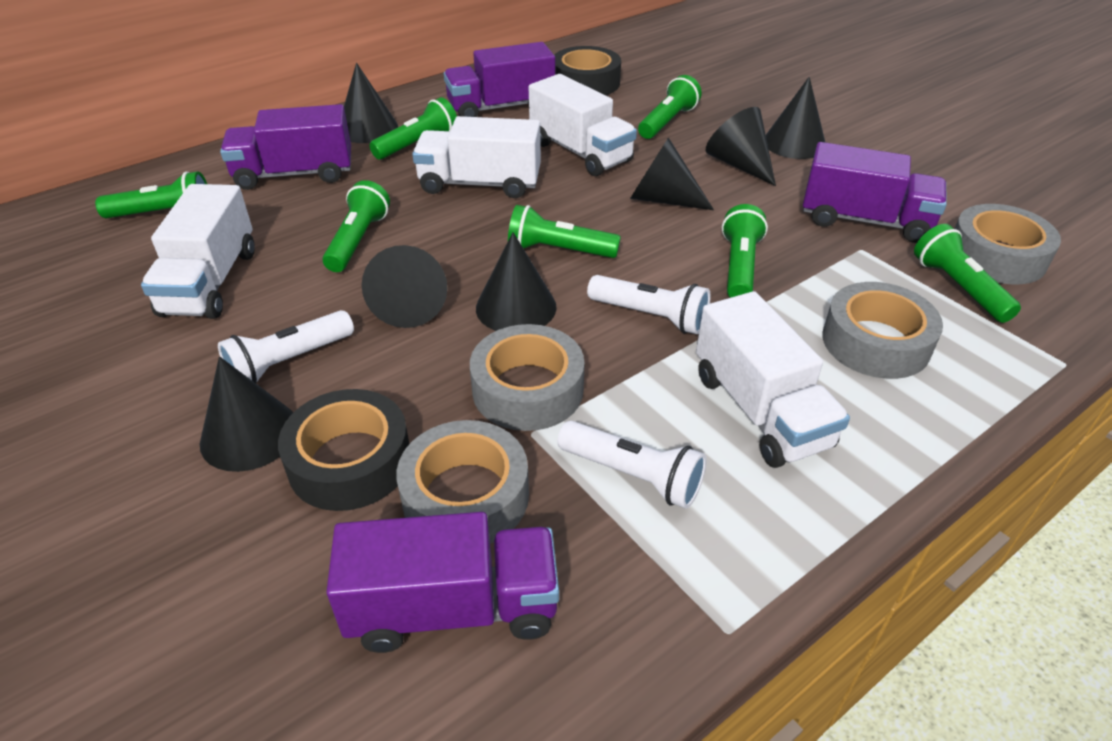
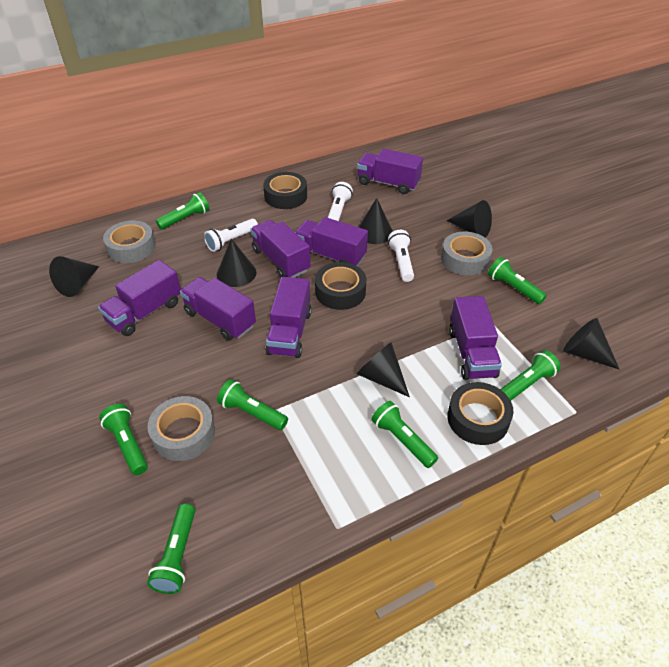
black cone: 7 -> 6
black tape: 2 -> 3
grey tape: 4 -> 3
purple truck: 4 -> 7
white truck: 4 -> 0

